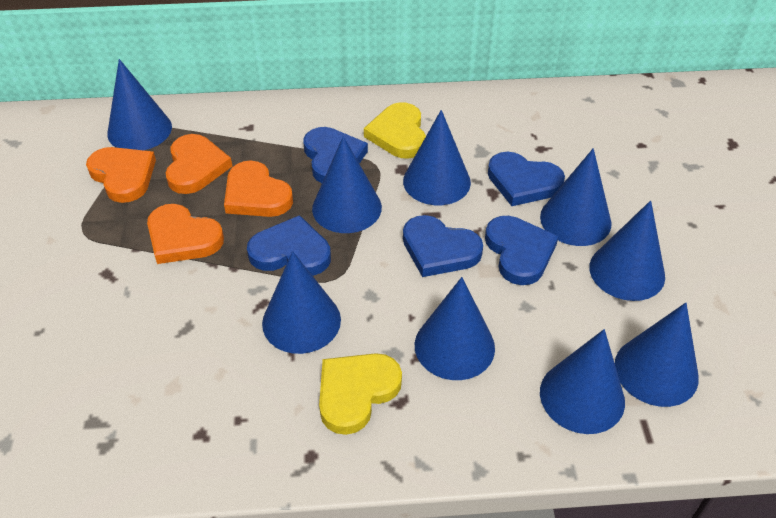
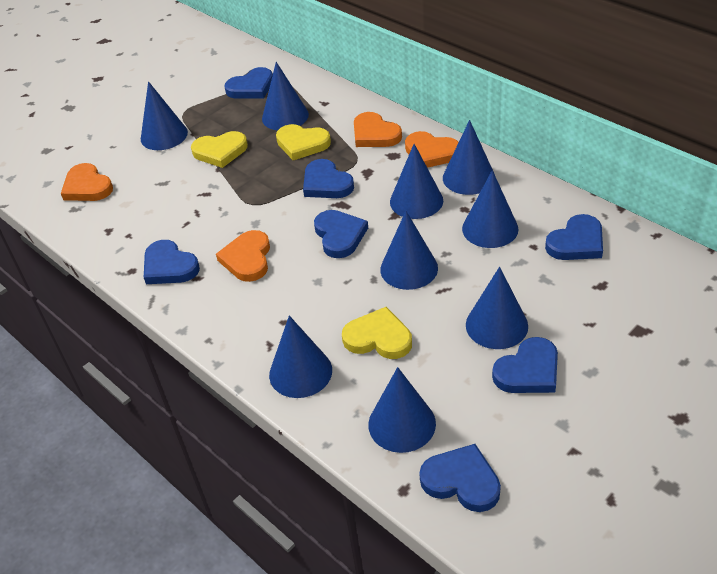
blue heart: 5 -> 7
yellow heart: 2 -> 3

